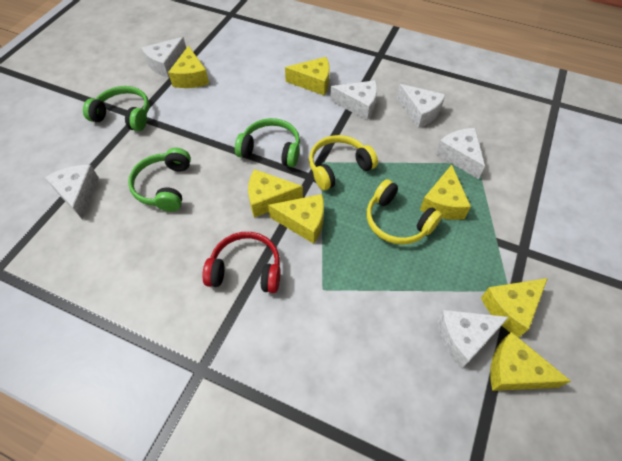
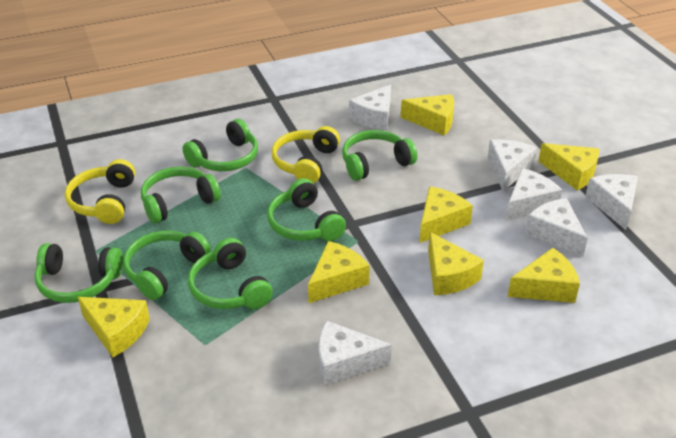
green headphones: 3 -> 7
red headphones: 1 -> 0

